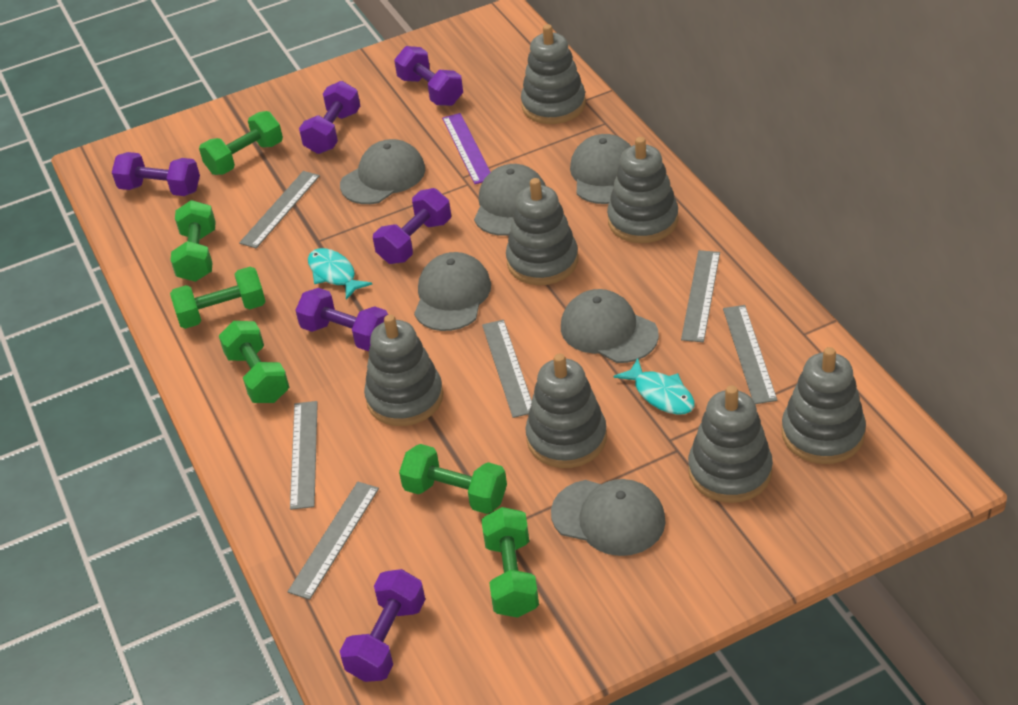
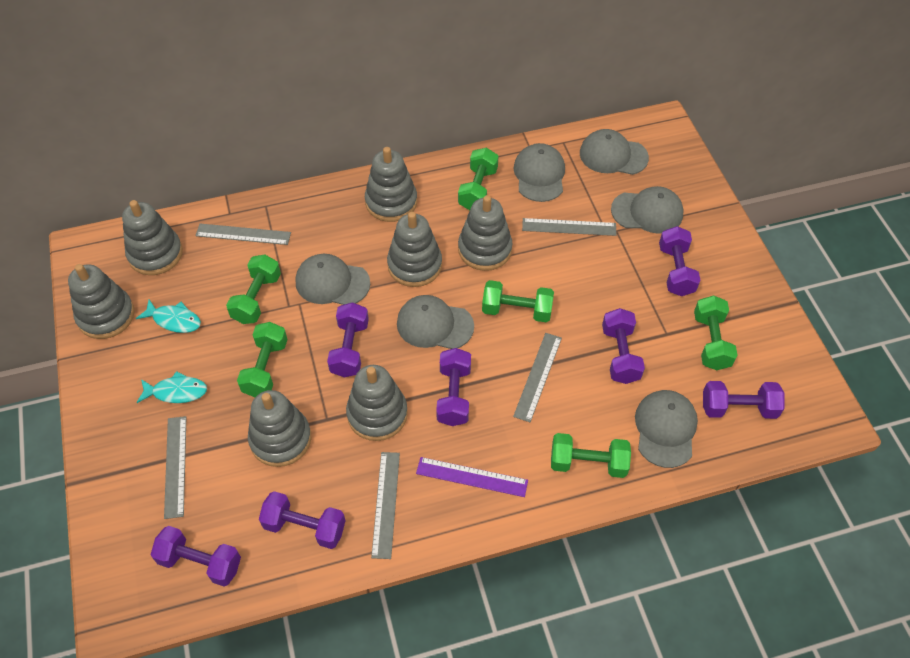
grey ruler: 6 -> 5
purple dumbbell: 6 -> 7

